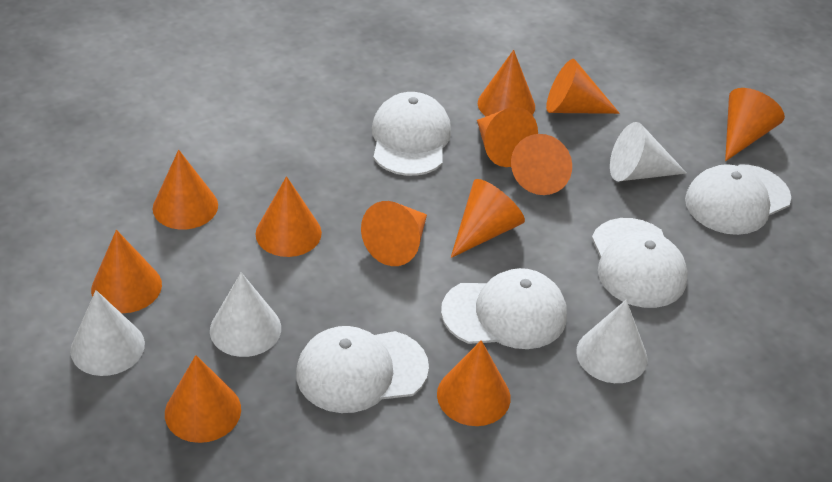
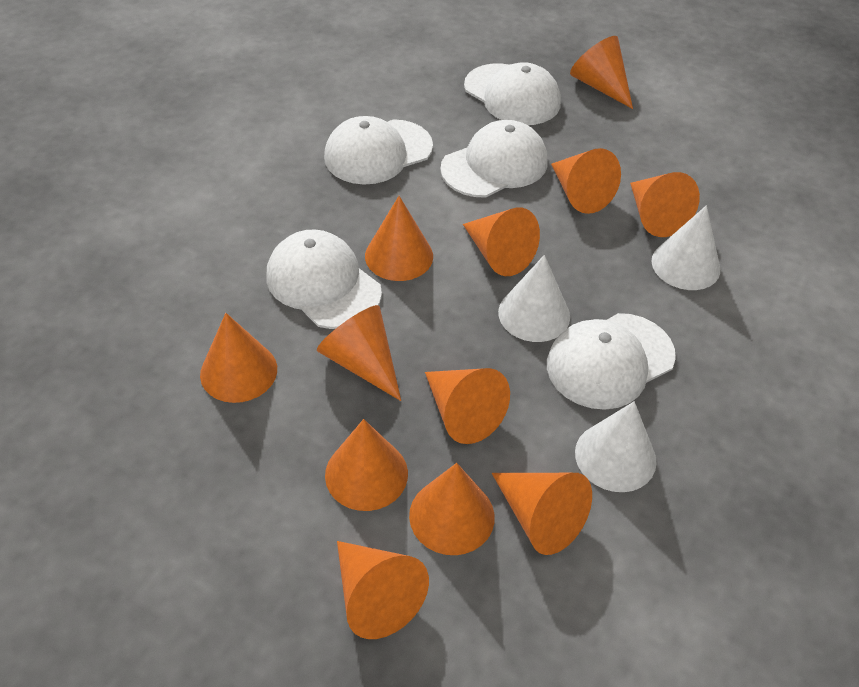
white cone: 4 -> 3

